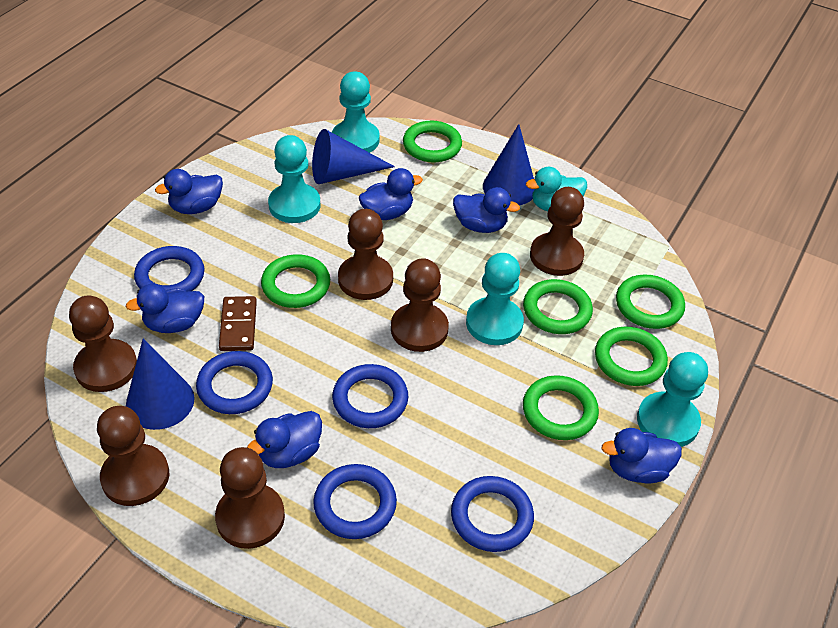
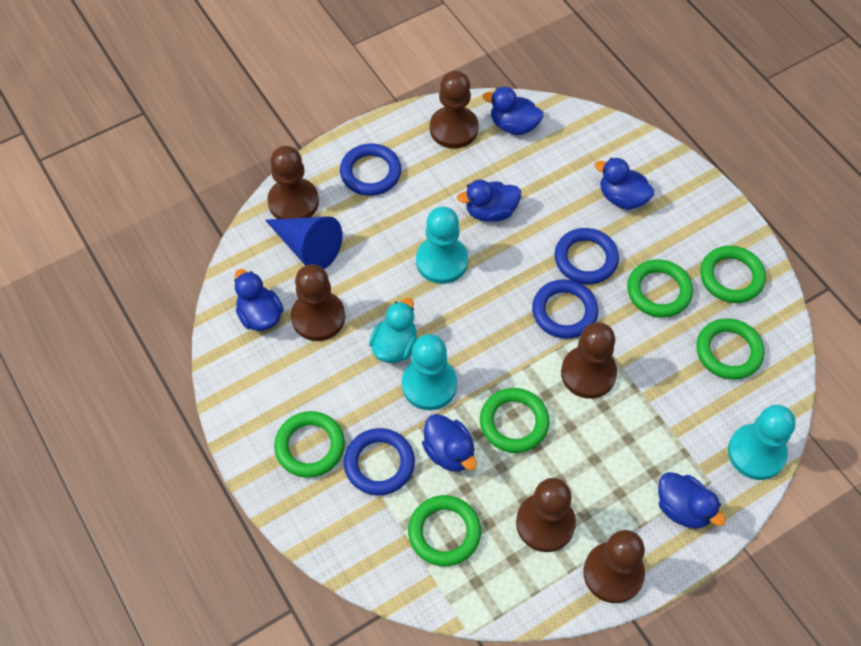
blue cone: 3 -> 1
blue ring: 5 -> 4
brown domino: 1 -> 0
turquoise pawn: 4 -> 3

